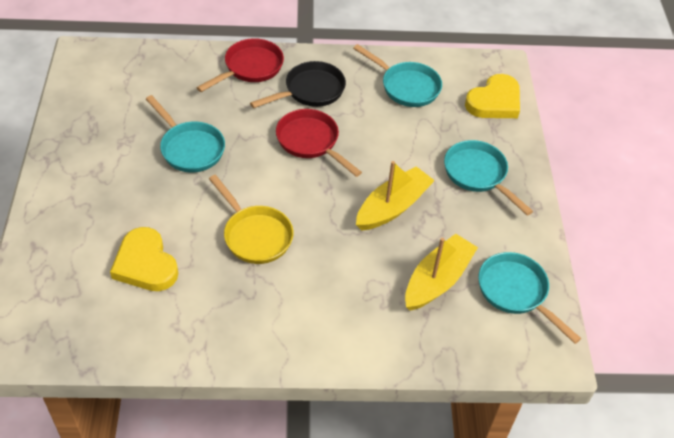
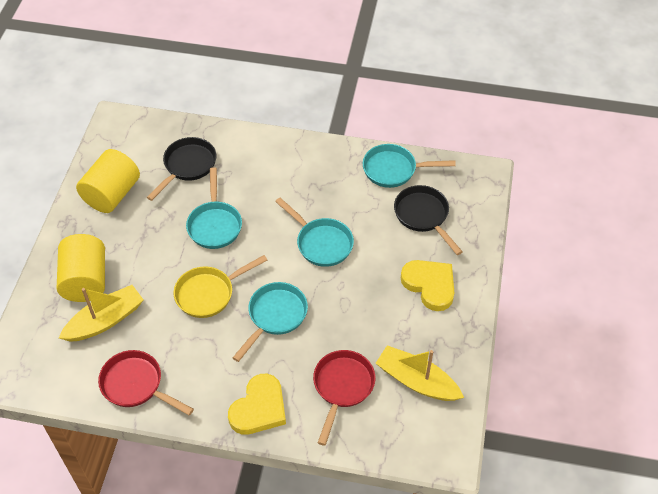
black pan: 1 -> 2
yellow cylinder: 0 -> 2

